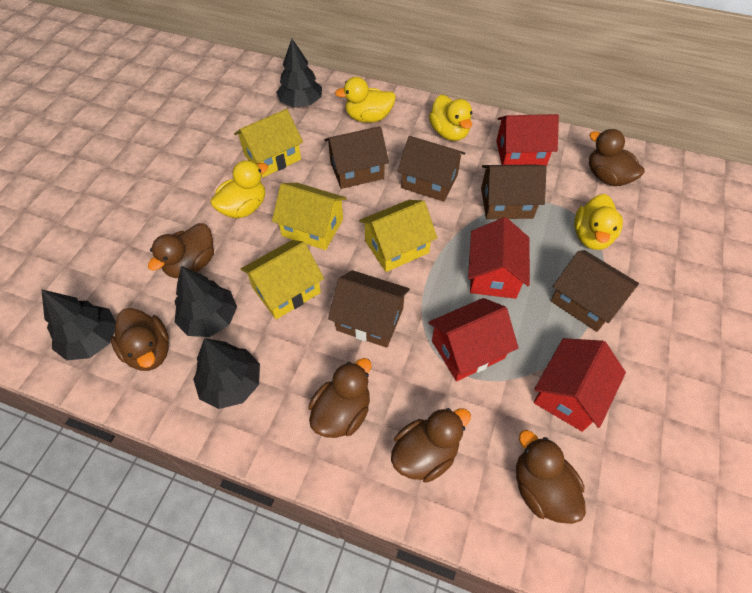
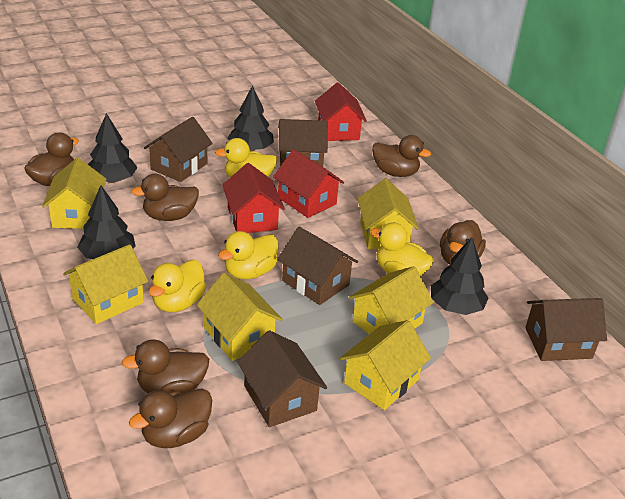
red house: 4 -> 3
yellow house: 4 -> 6

